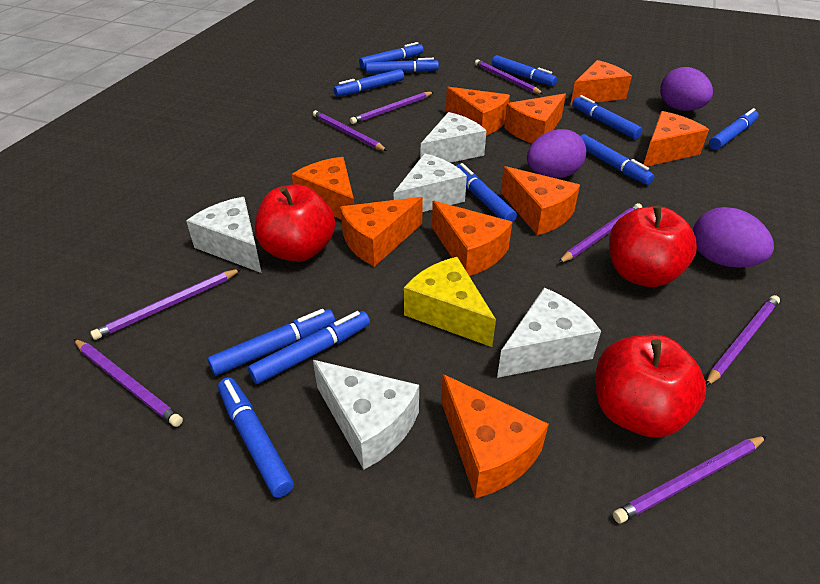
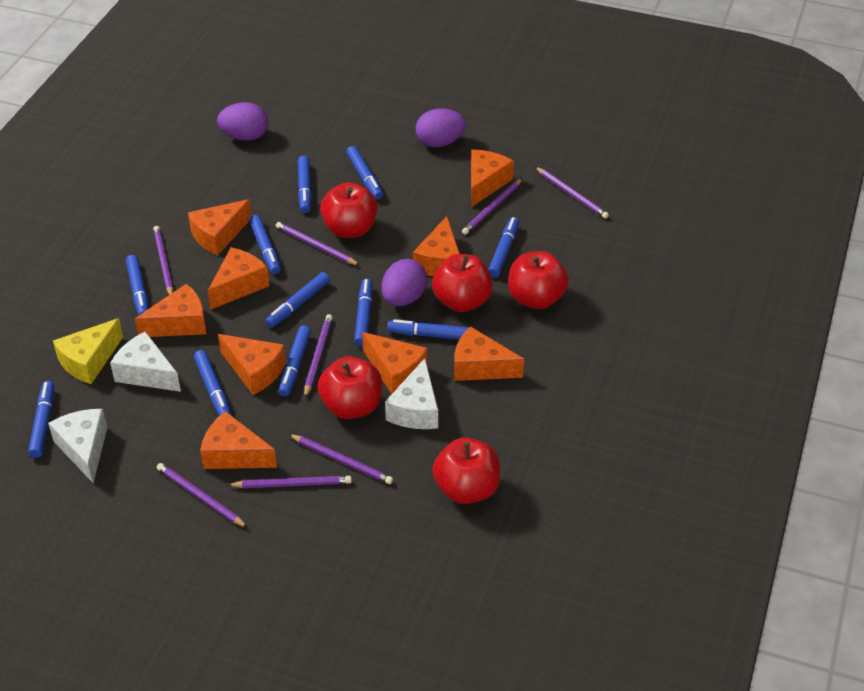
red apple: 3 -> 5
white cheese: 5 -> 3

